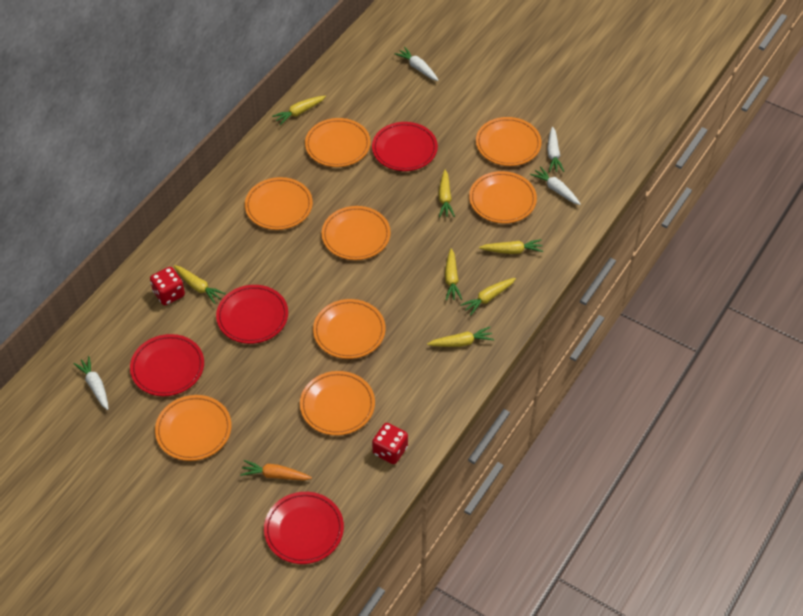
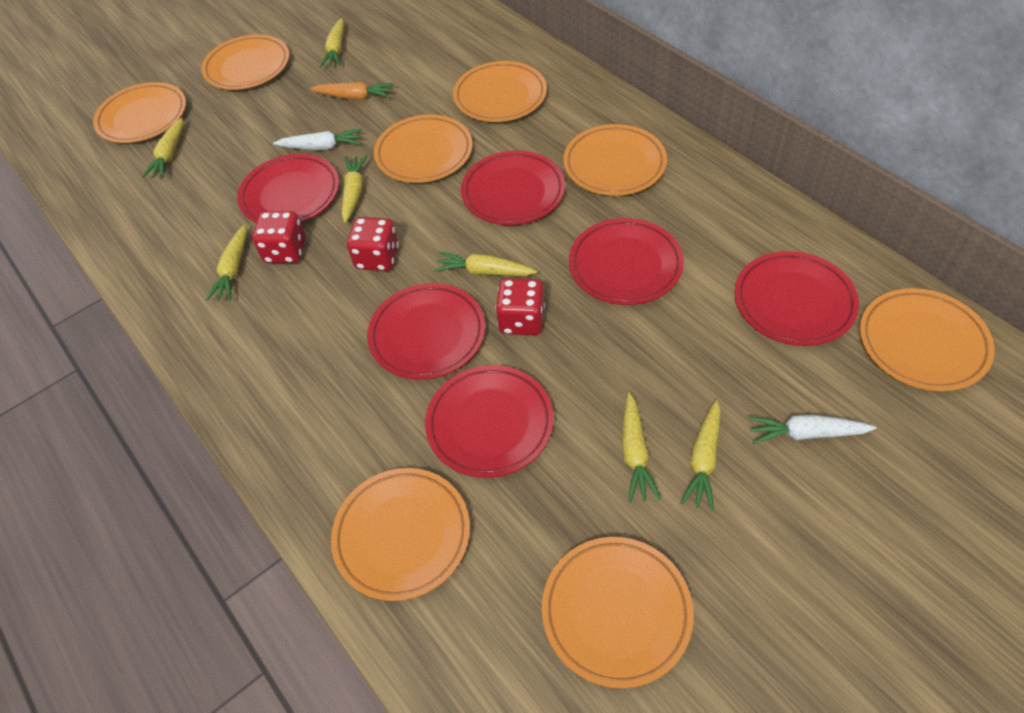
red dice: 2 -> 3
red plate: 4 -> 6
white carrot: 4 -> 2

